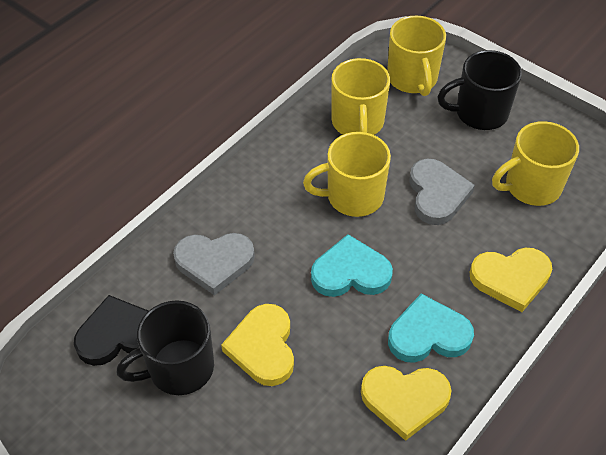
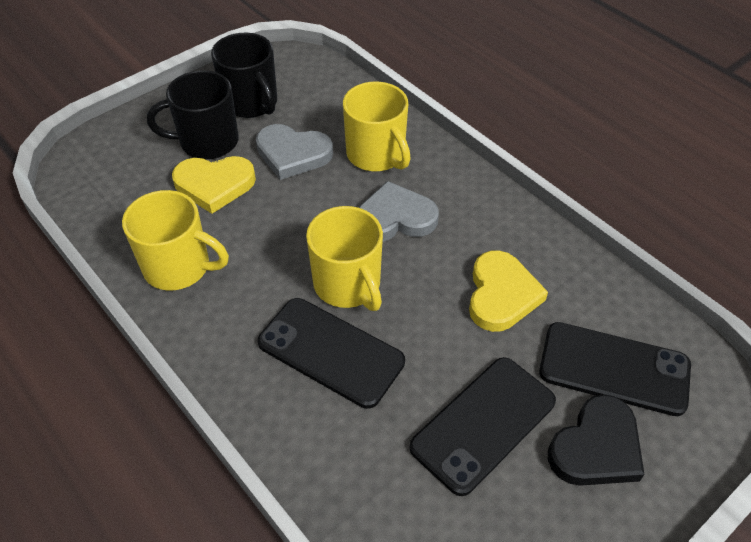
black phone: 0 -> 3
turquoise heart: 2 -> 0
yellow heart: 3 -> 2
yellow mug: 4 -> 3

